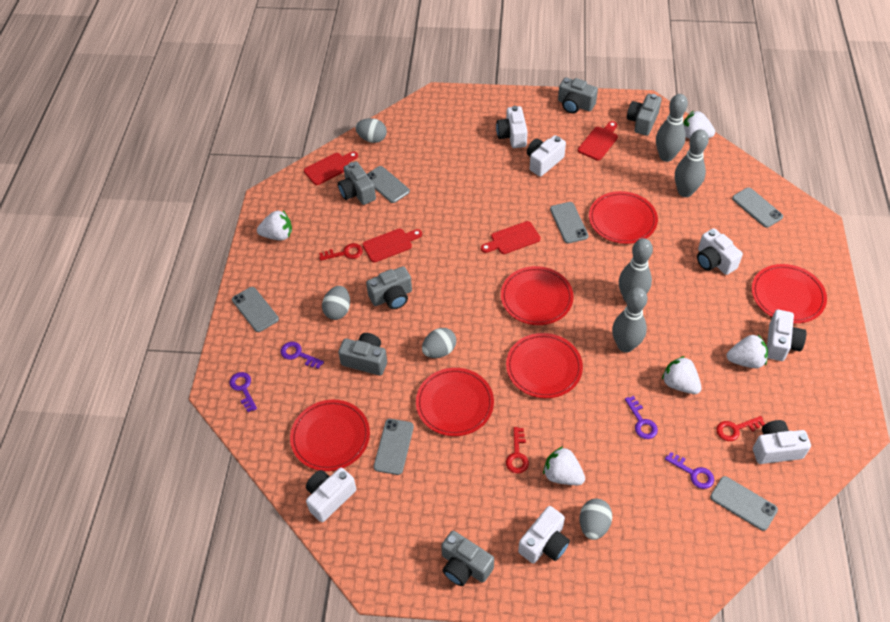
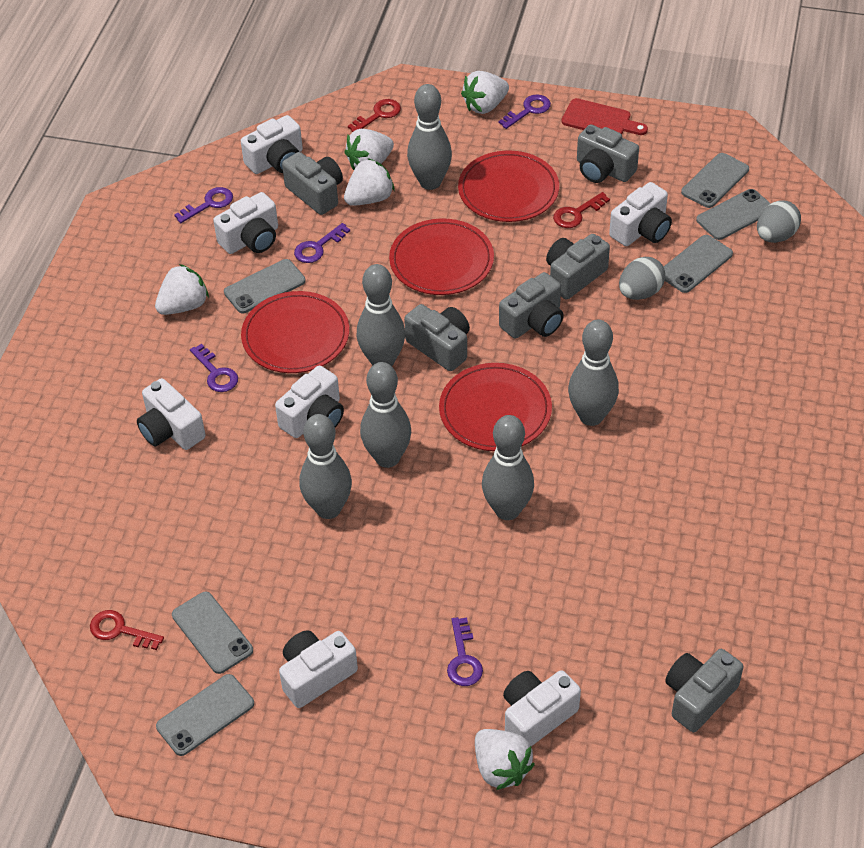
grey bowling pin: 4 -> 6
grey egg: 4 -> 2
purple key: 4 -> 5
red cutting board: 4 -> 1
red plate: 6 -> 4

